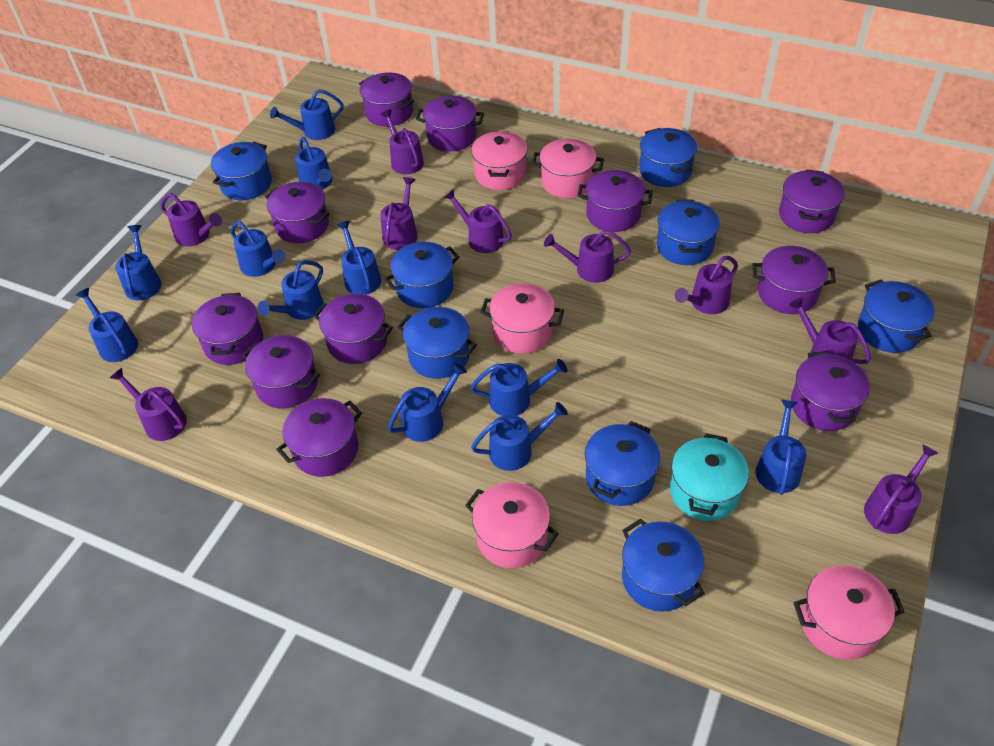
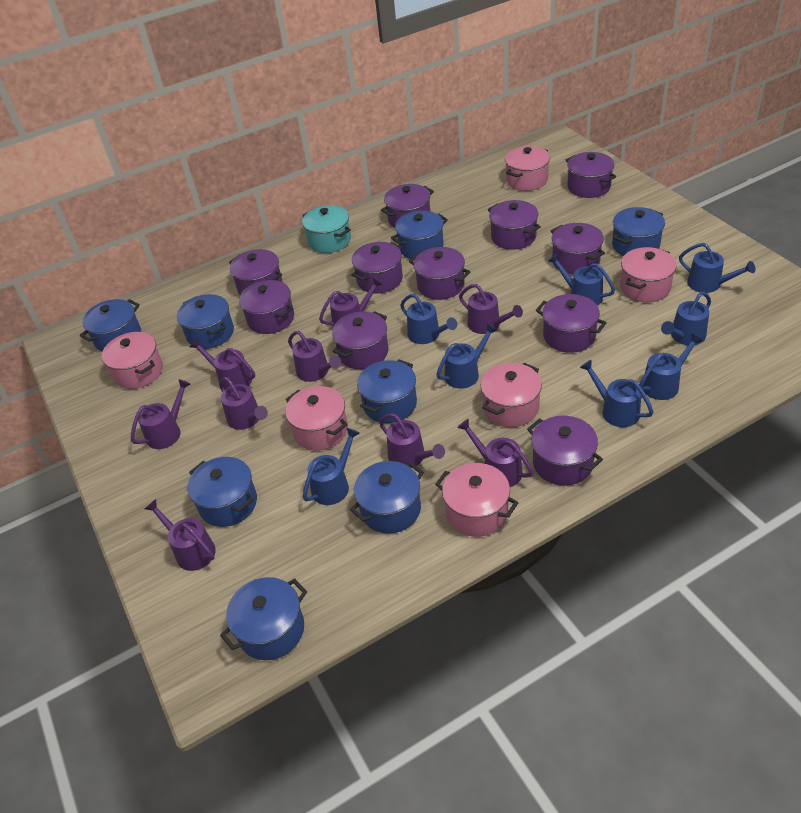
blue watering can: 11 -> 8
pink pot: 5 -> 6

